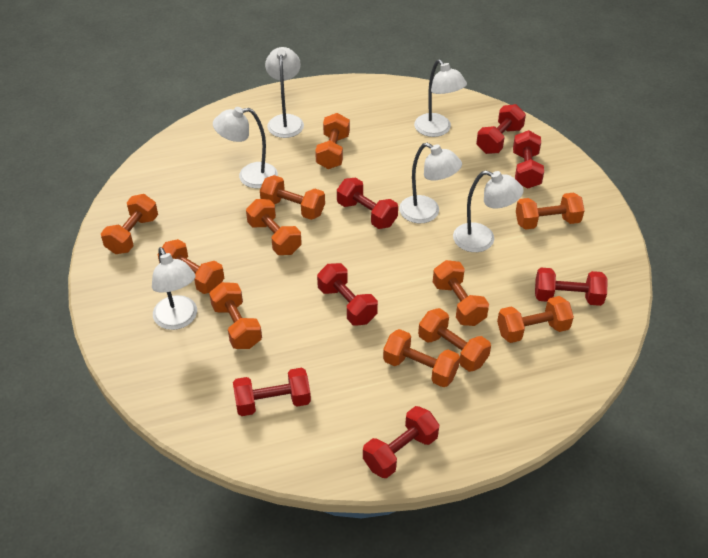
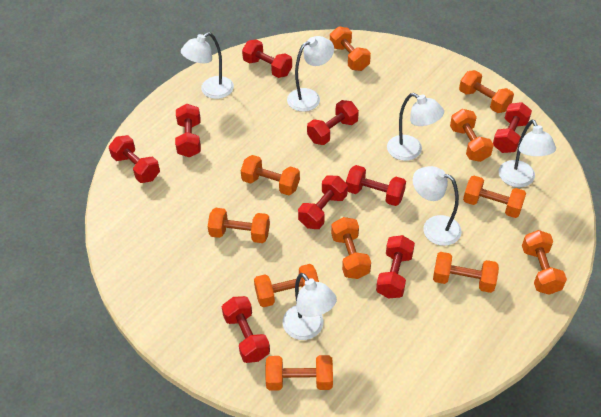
red dumbbell: 7 -> 9

